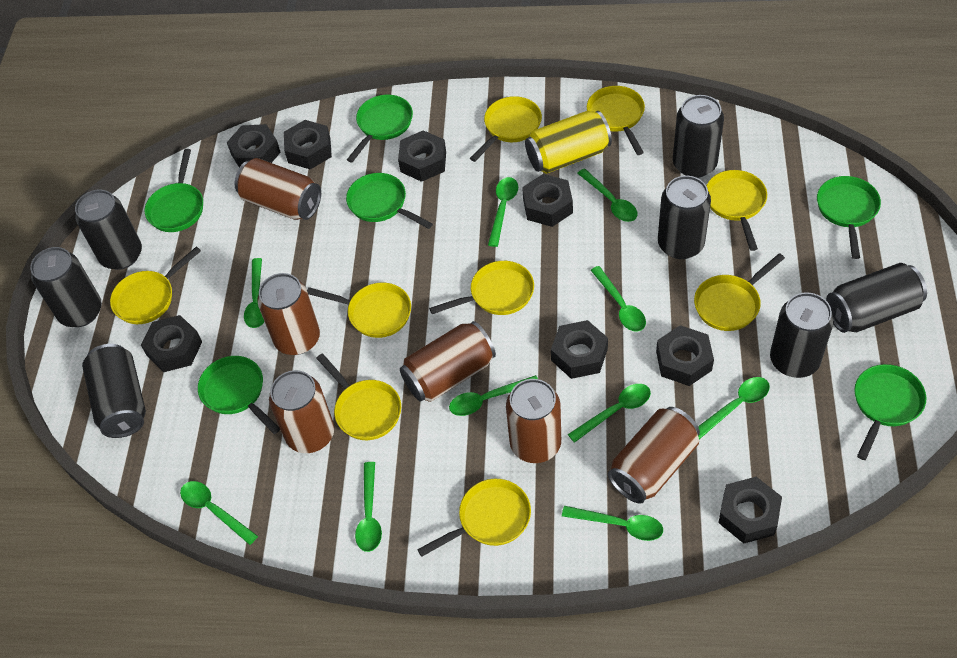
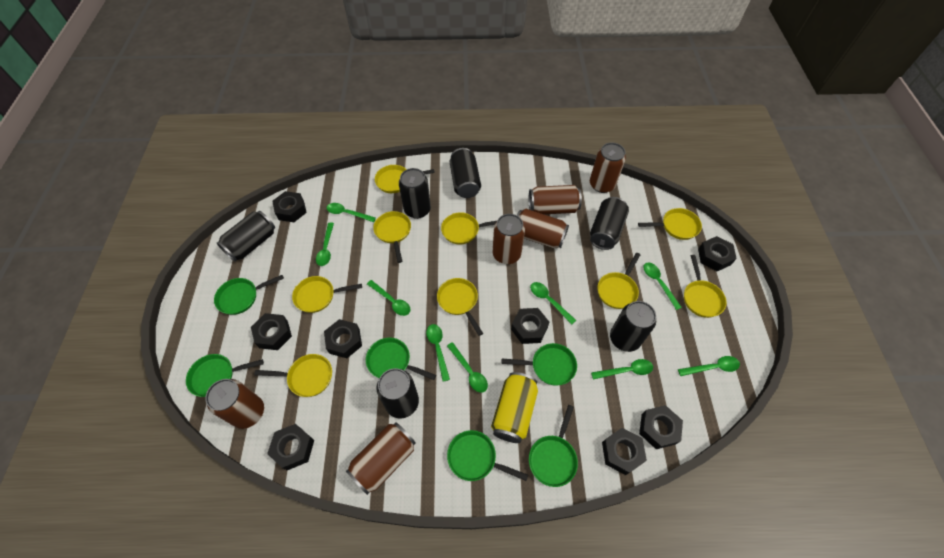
black can: 7 -> 6
green spoon: 10 -> 9

